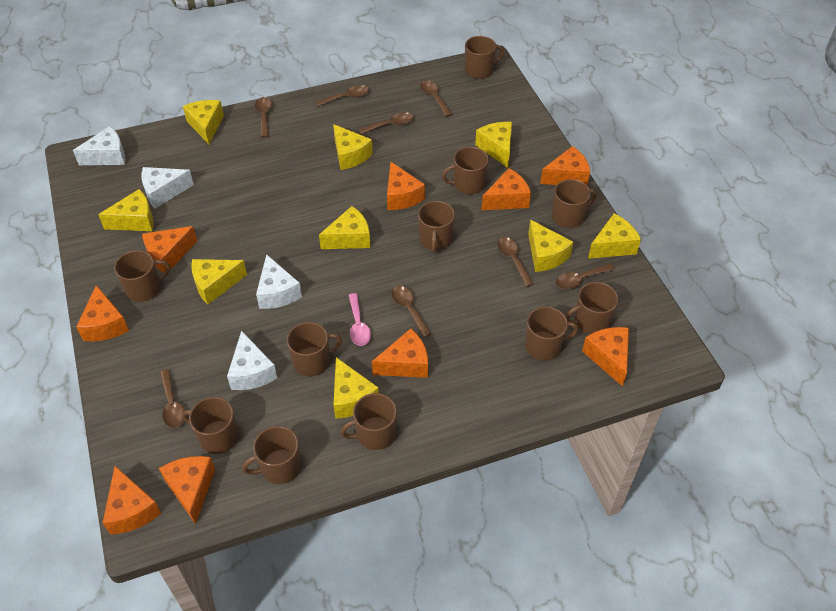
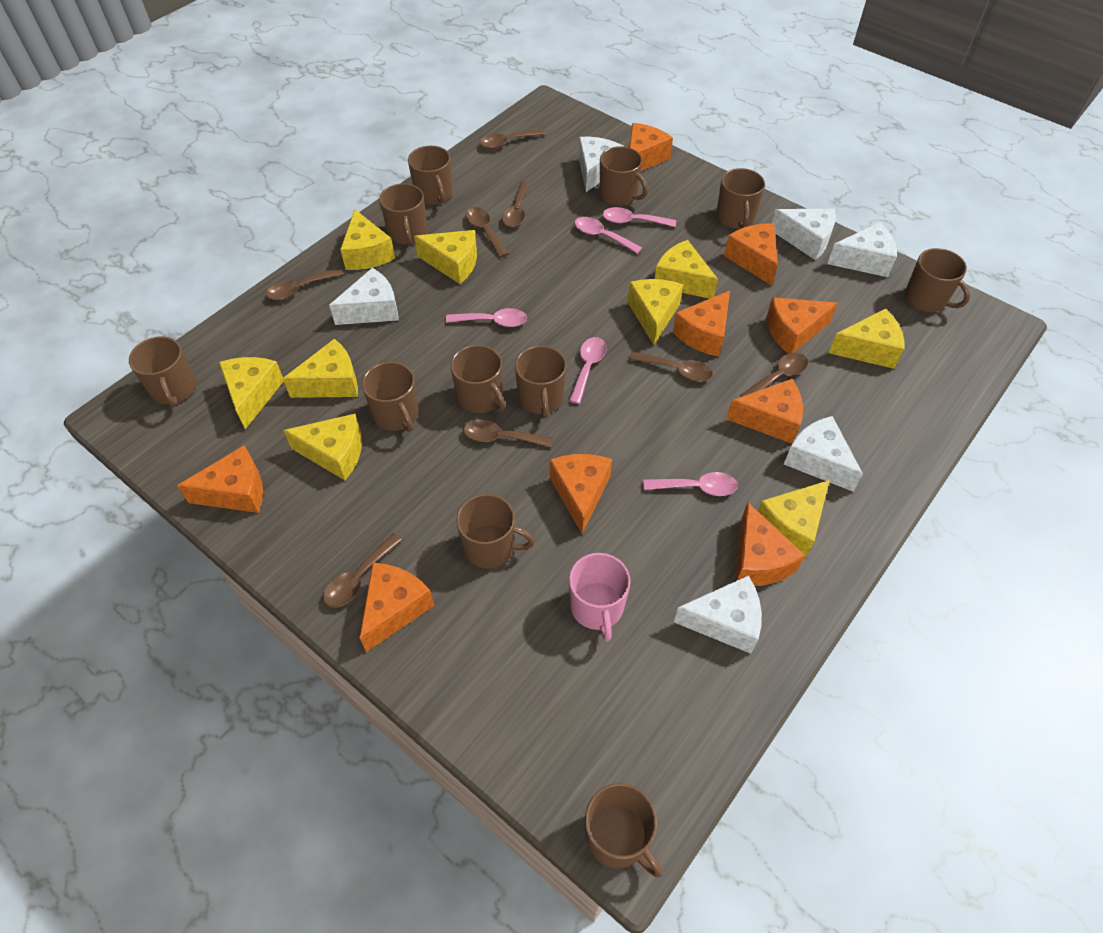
pink mug: 0 -> 1
pink spoon: 1 -> 5
white cheese: 4 -> 6

